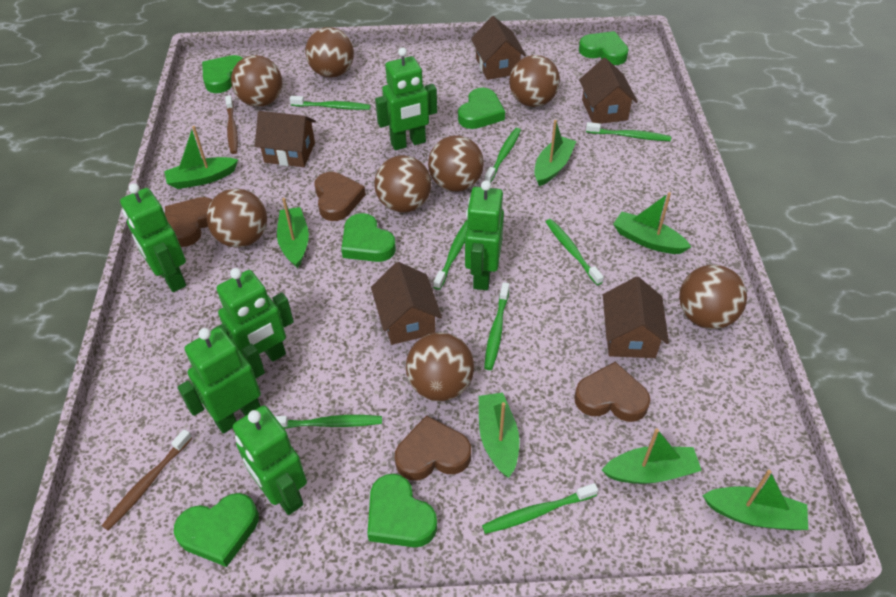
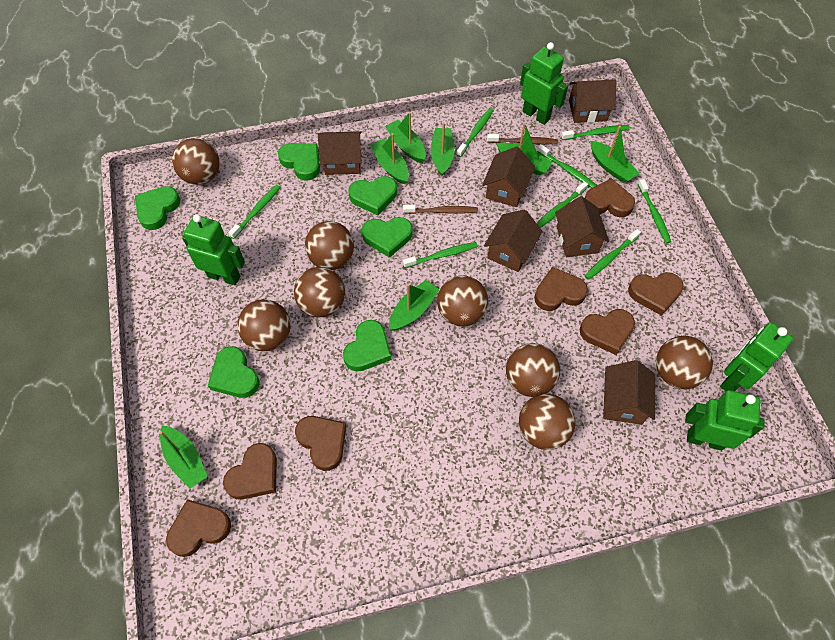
brown heart: 4 -> 7
brown house: 5 -> 6
green robot: 6 -> 4

